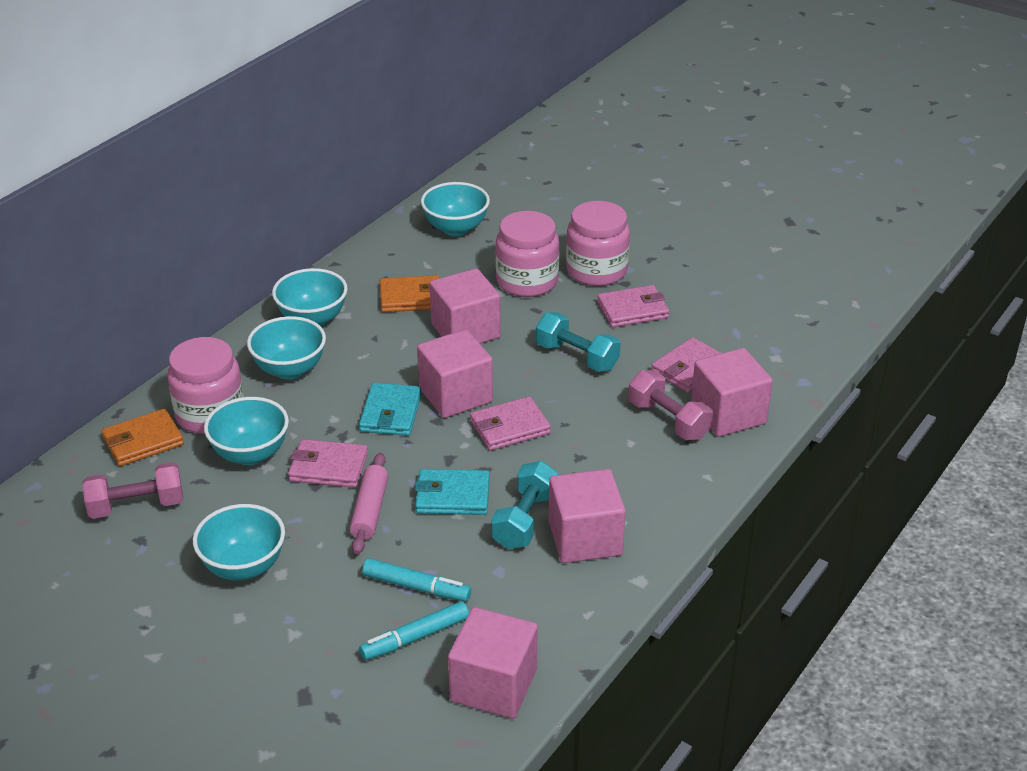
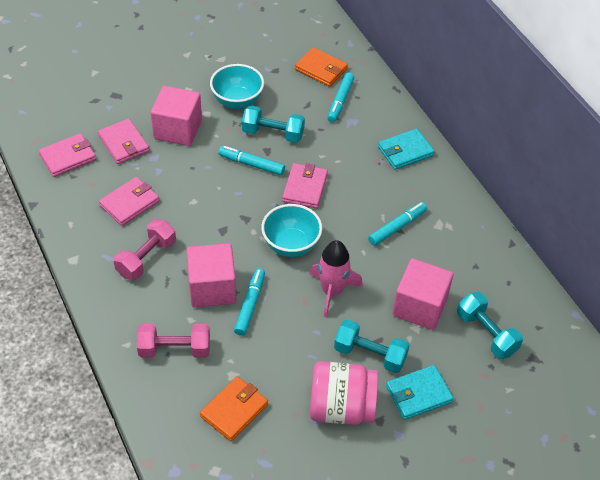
pink cube: 5 -> 3
pink jar: 3 -> 1
pink rocket: 0 -> 1
pink rolling pin: 1 -> 0
turquoise bowl: 5 -> 2
turquoise dumbbell: 2 -> 3
turquoise marker: 2 -> 4

